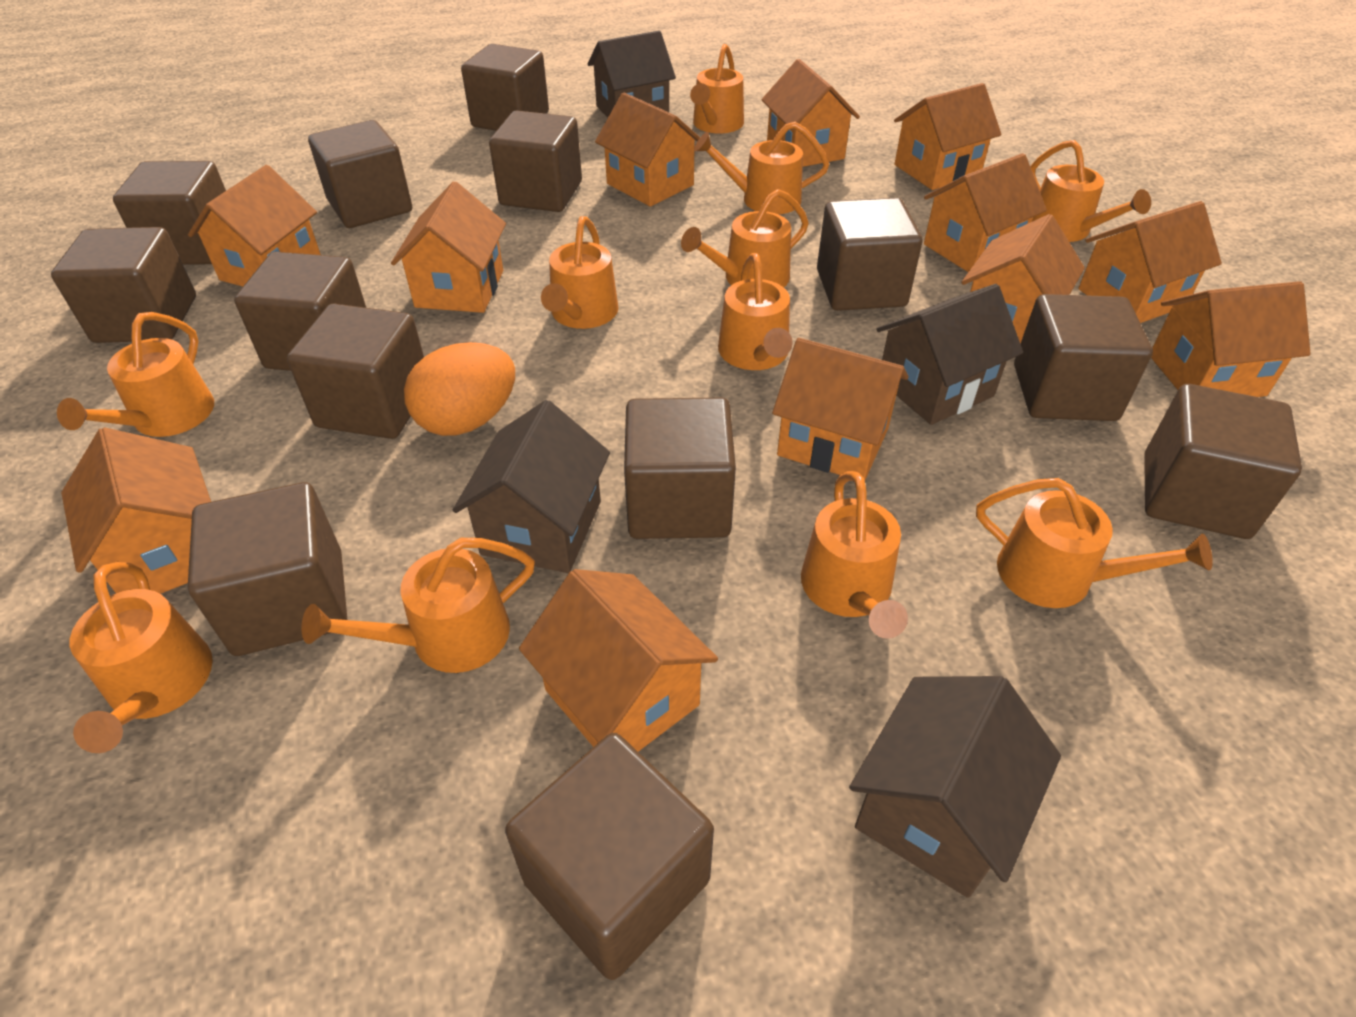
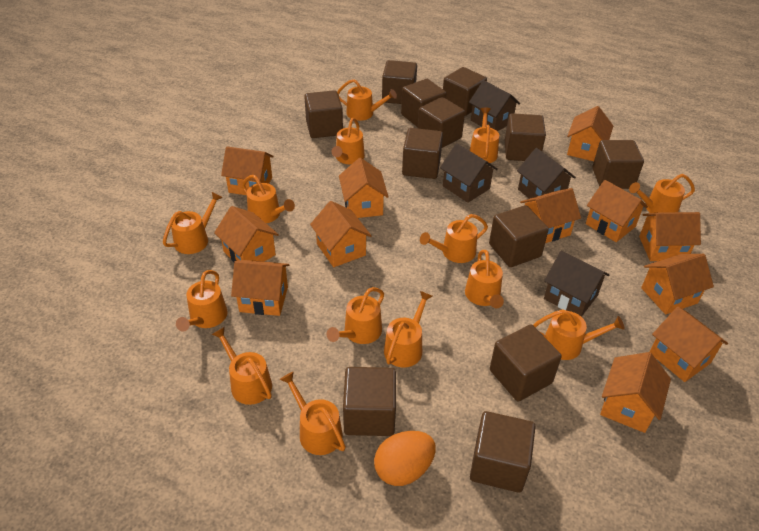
brown cube: 13 -> 12
orange watering can: 11 -> 14

